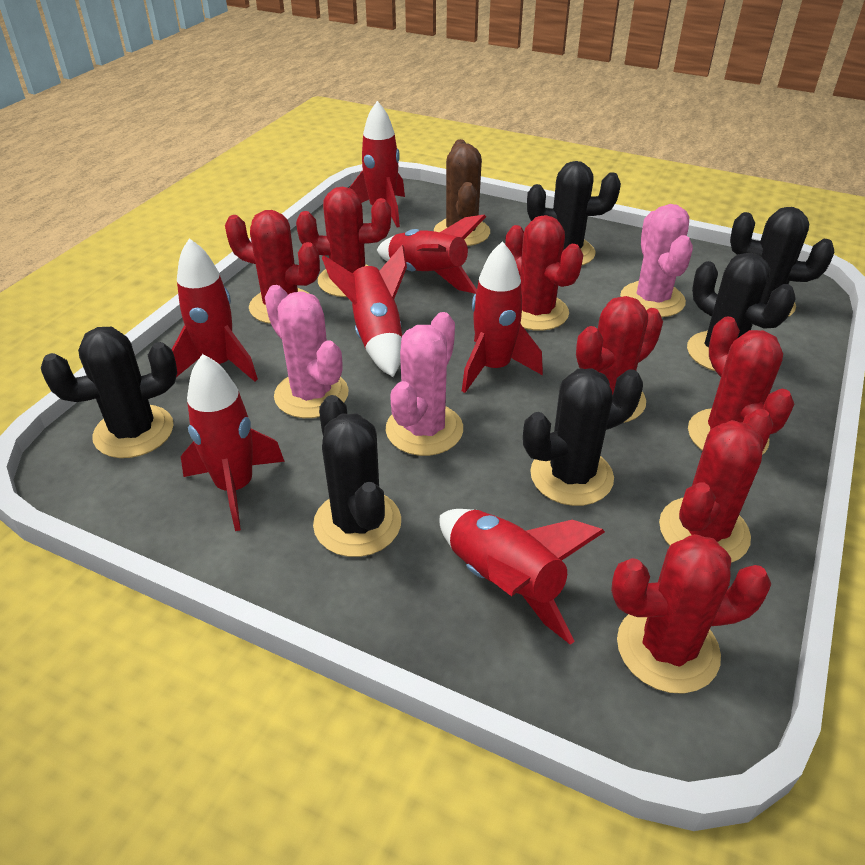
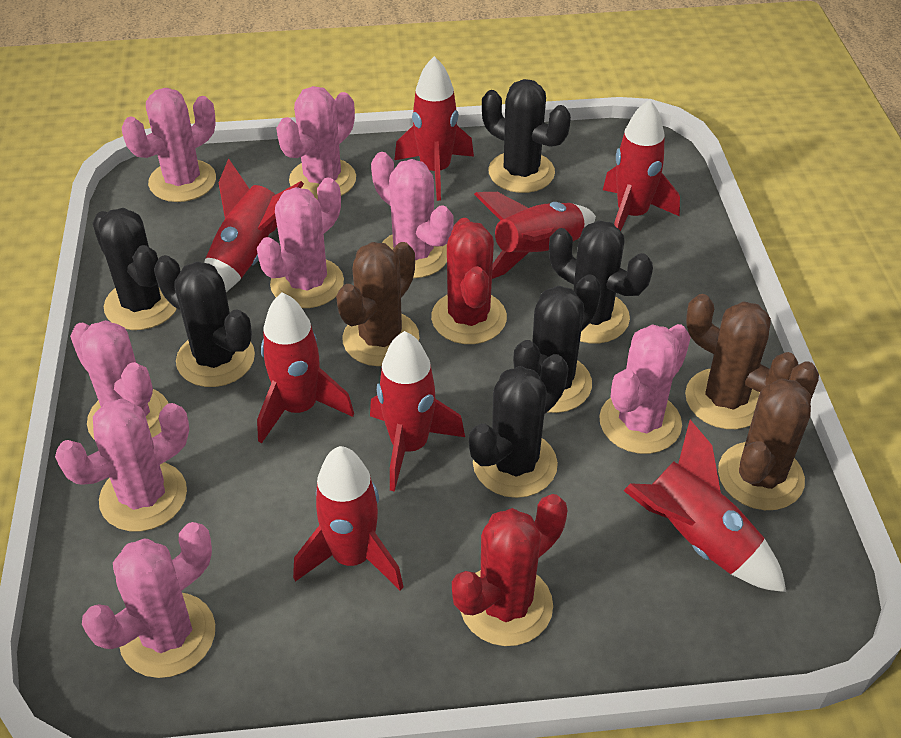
brown cactus: 1 -> 3
pink cactus: 3 -> 8
red cactus: 7 -> 2
red rocket: 7 -> 8

